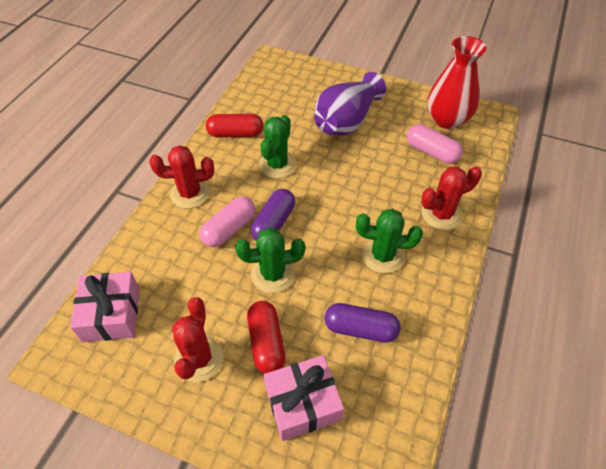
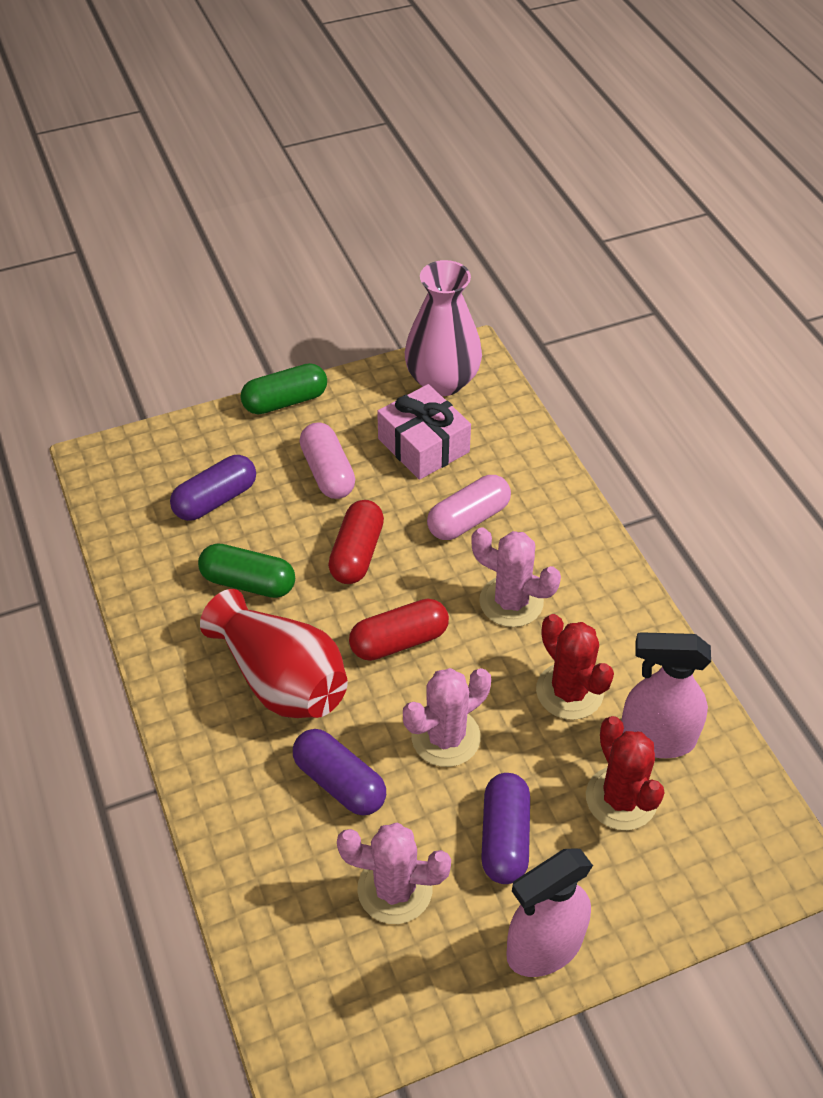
green cactus: 3 -> 0
green capsule: 0 -> 2
pink cactus: 0 -> 3
pink gift: 2 -> 1
pink spray bottle: 0 -> 2
pink vase: 0 -> 1
purple capsule: 2 -> 3
purple vase: 1 -> 0
red cactus: 3 -> 2

